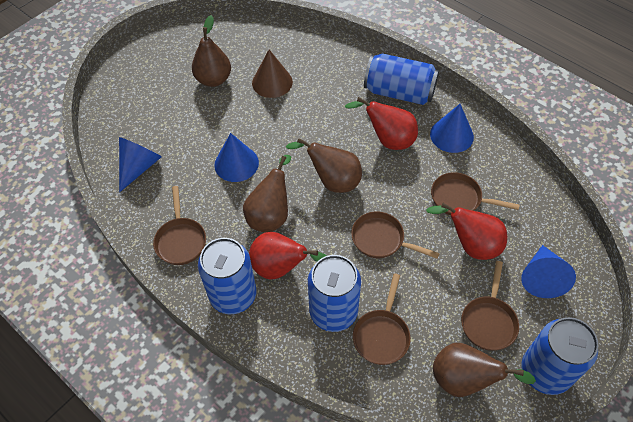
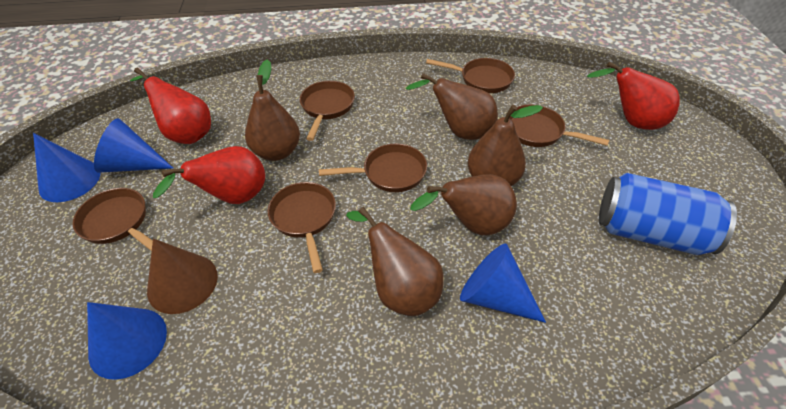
blue can: 4 -> 1
brown pan: 5 -> 6
brown pear: 4 -> 5

